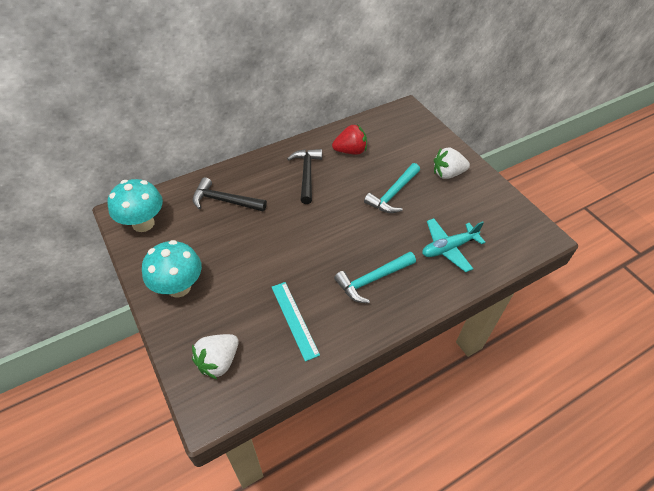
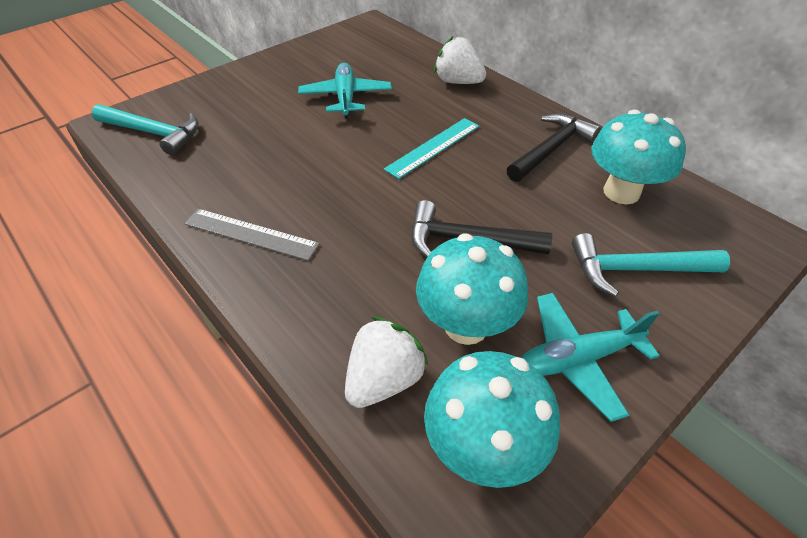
grey ruler: 0 -> 1
red strawberry: 1 -> 0
turquoise mushroom: 2 -> 3
turquoise plane: 1 -> 2

